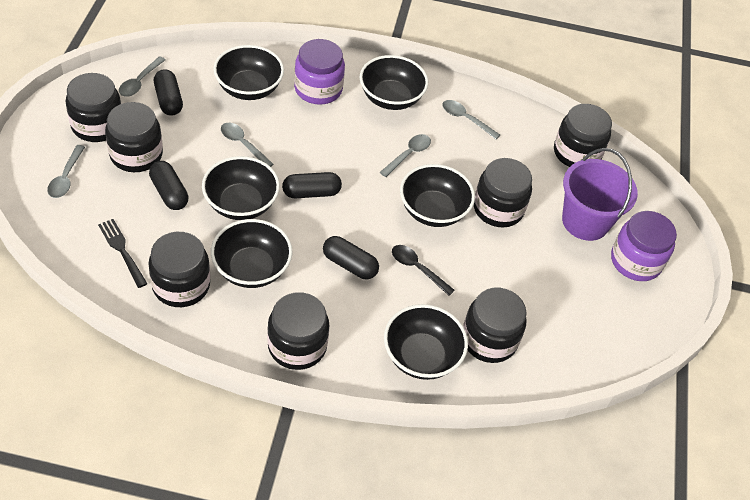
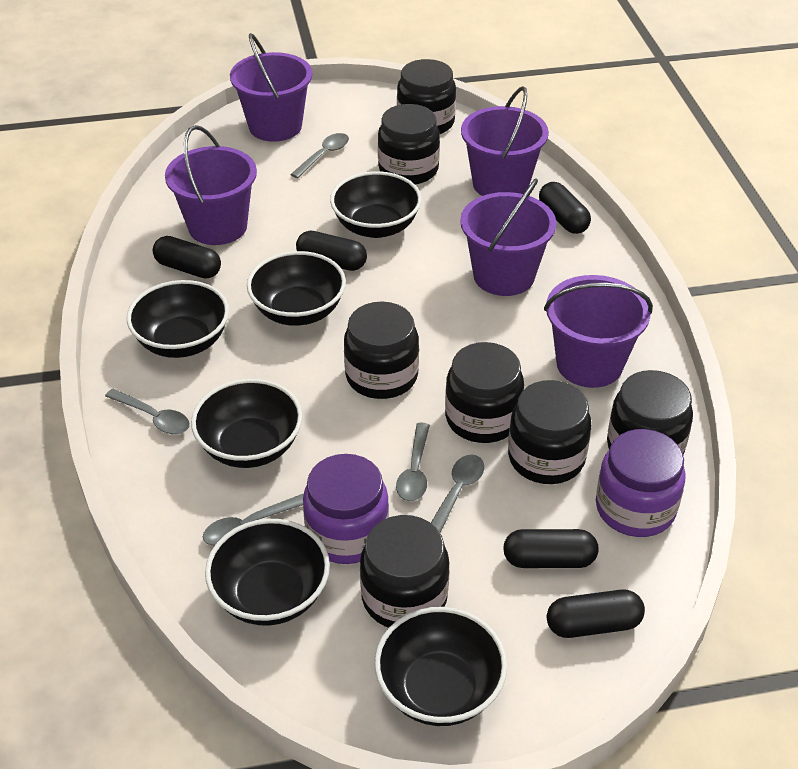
black capsule: 4 -> 5
black fork: 1 -> 0
black spoon: 1 -> 0
purple bucket: 1 -> 5

